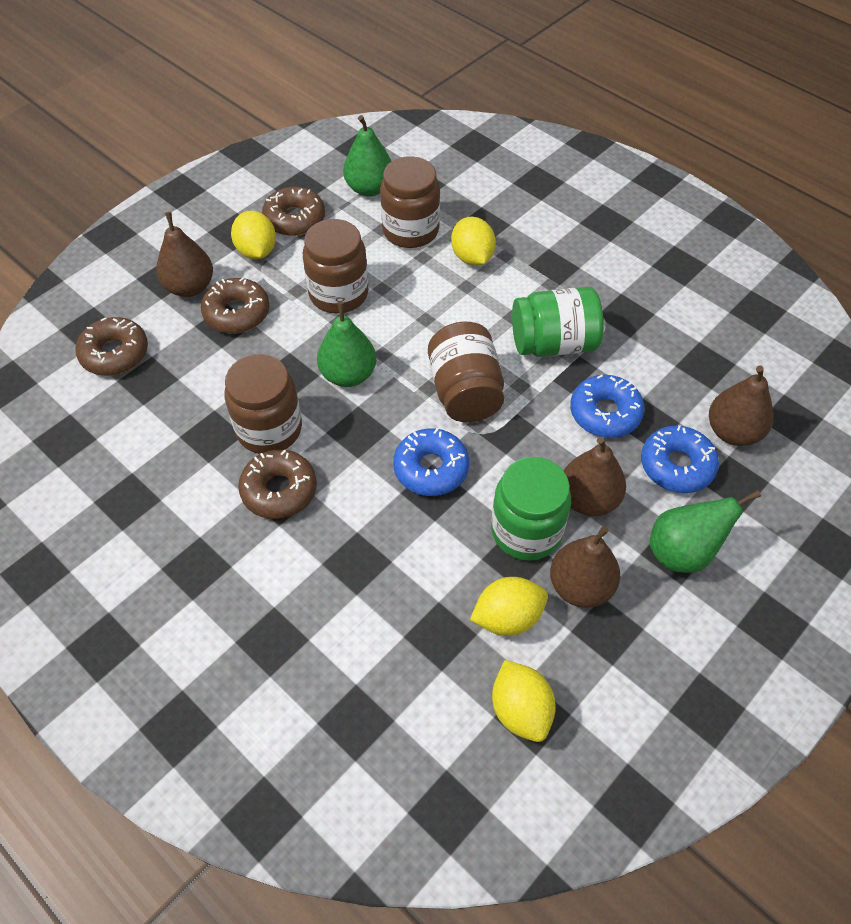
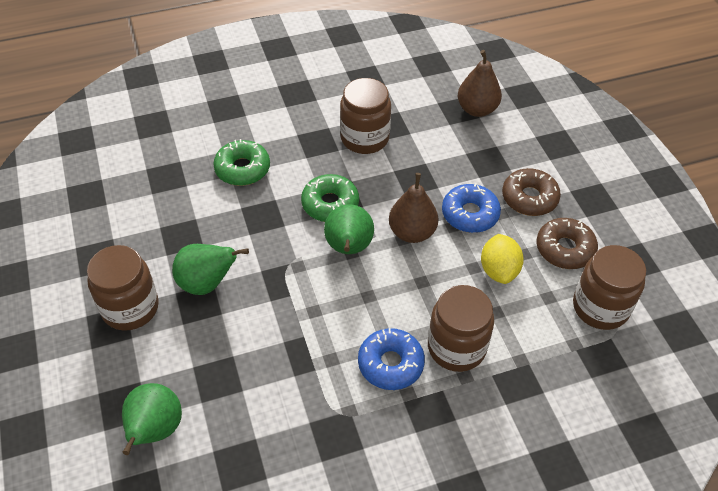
blue donut: 3 -> 2
brown donut: 4 -> 2
brown pear: 4 -> 2
green donut: 0 -> 2
green jar: 2 -> 0
yellow lemon: 4 -> 1

